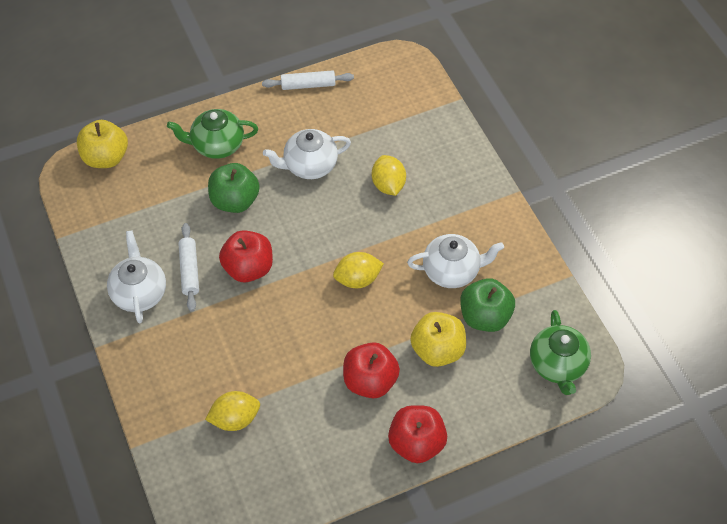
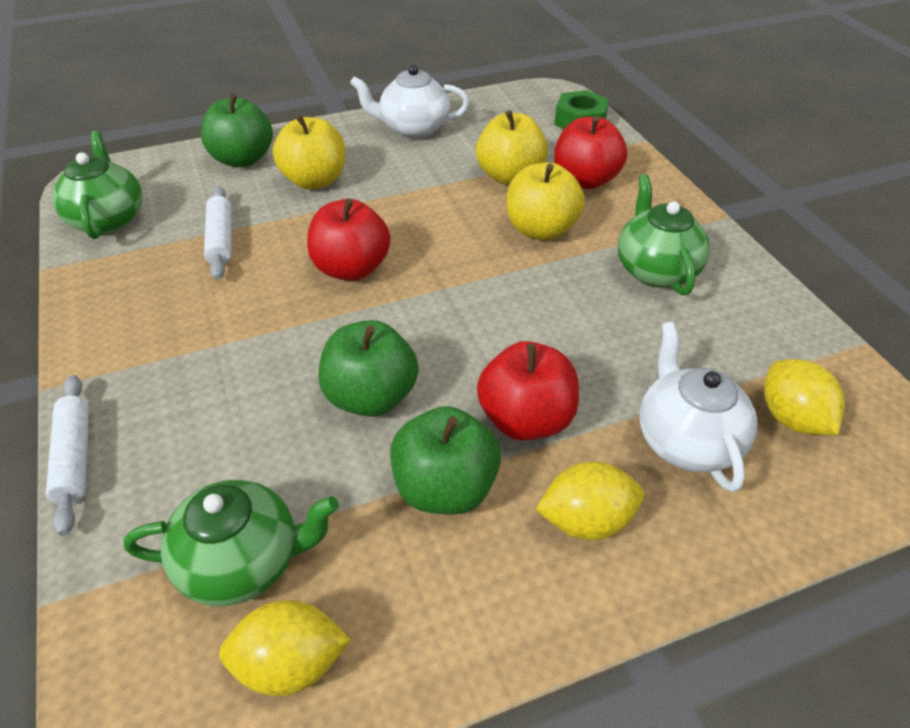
green apple: 2 -> 3
green nut: 0 -> 1
green teapot: 2 -> 3
white teapot: 3 -> 2
yellow apple: 2 -> 3

